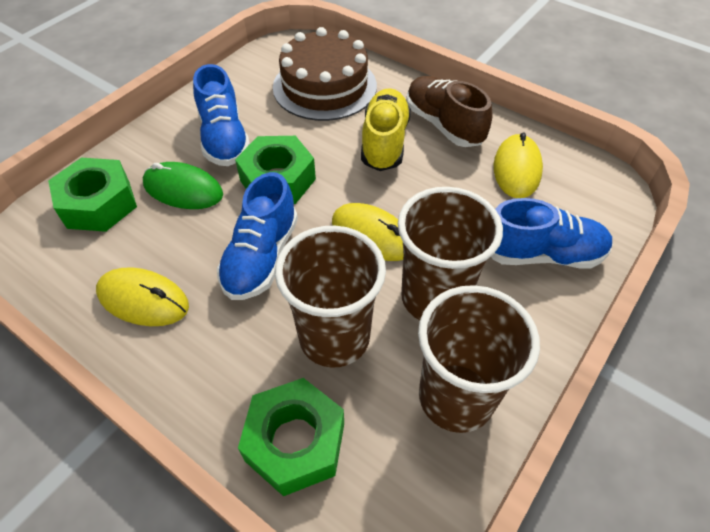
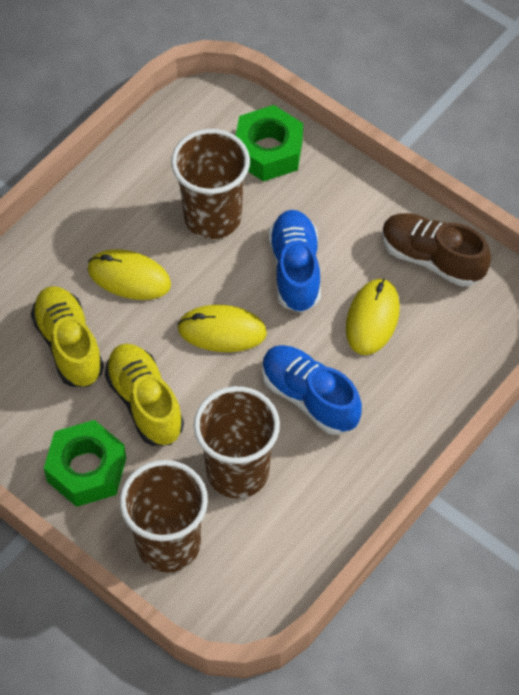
blue shoe: 3 -> 2
brown cake: 1 -> 0
green mouse: 1 -> 0
green nut: 3 -> 2
yellow shoe: 1 -> 2

